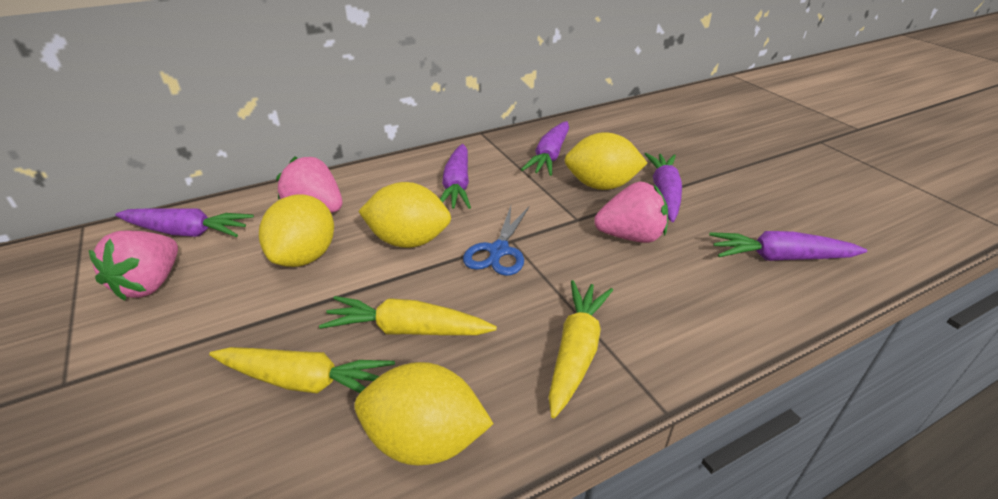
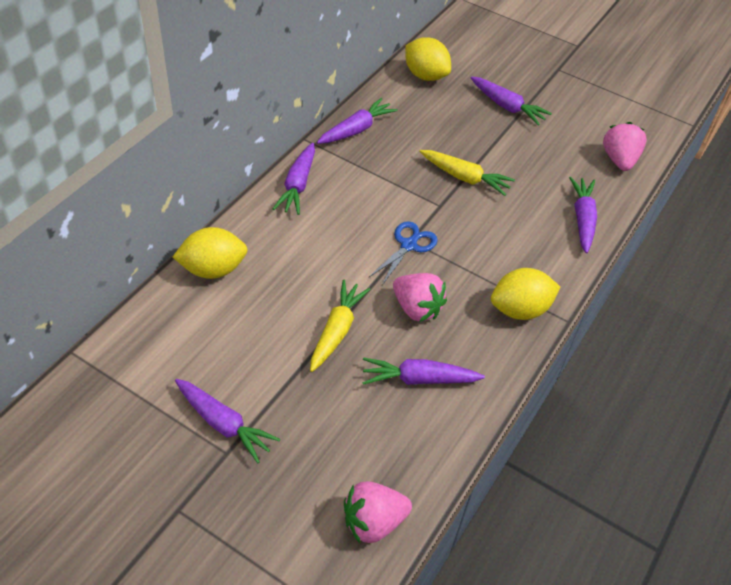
purple carrot: 5 -> 6
yellow carrot: 3 -> 2
yellow lemon: 4 -> 3

